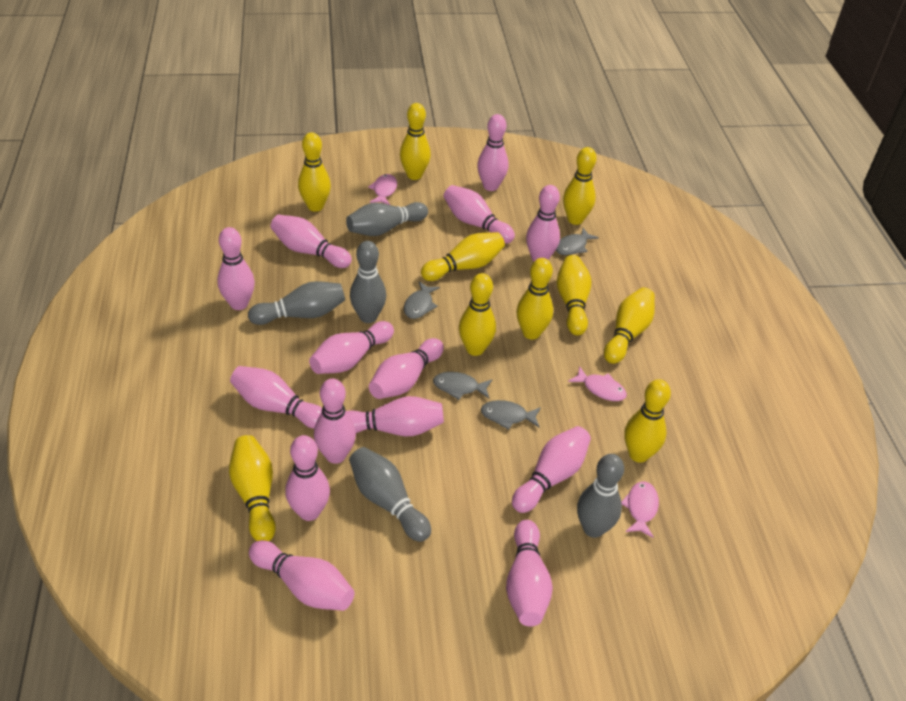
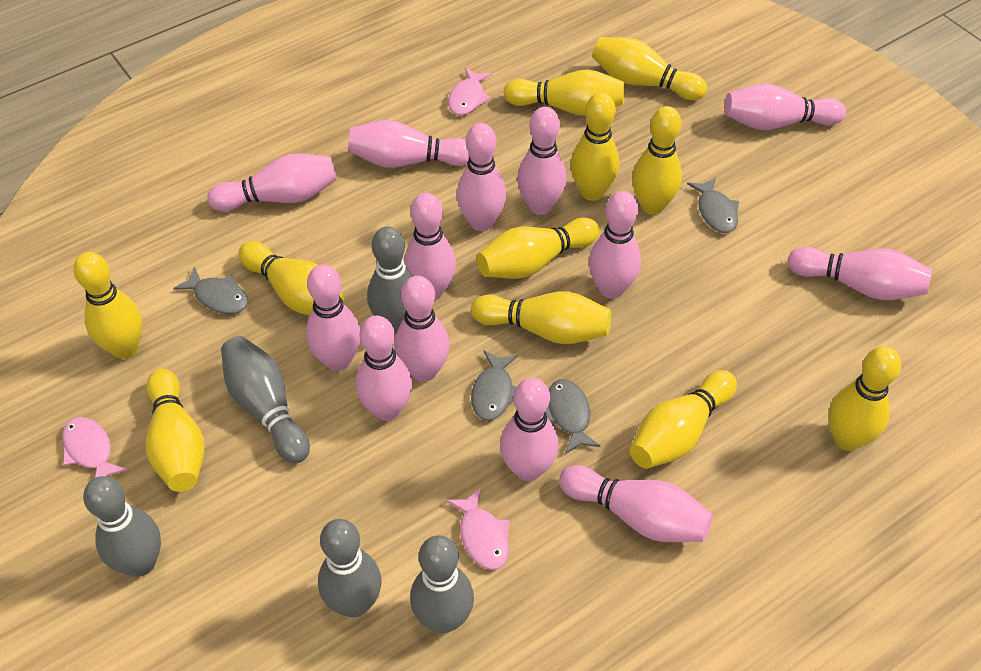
pink bowling pin: 14 -> 13
yellow bowling pin: 10 -> 11

